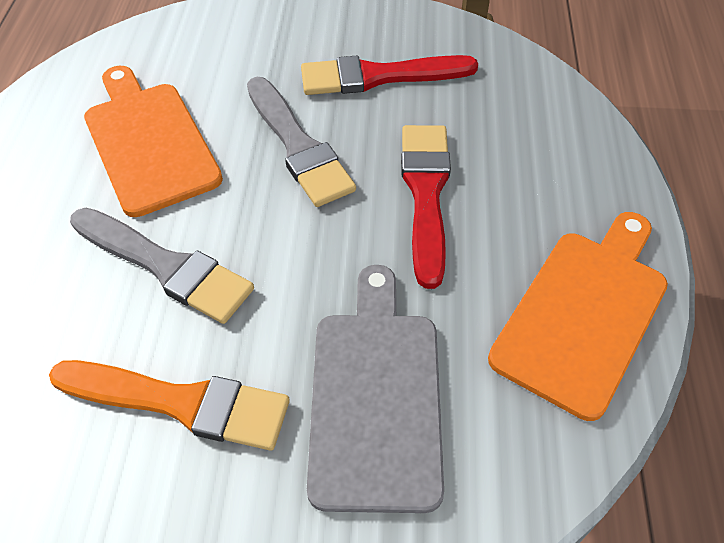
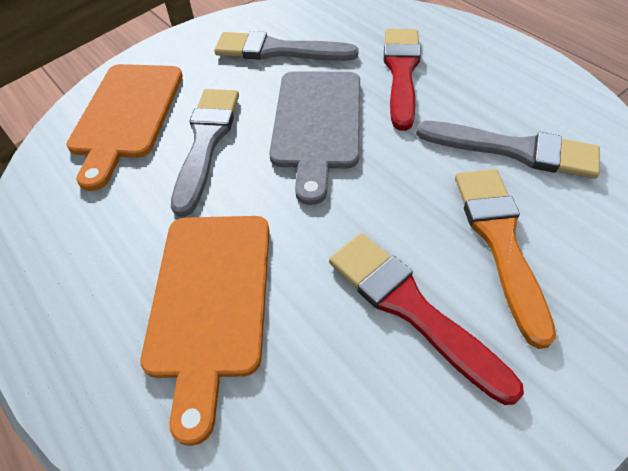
grey brush: 2 -> 3

